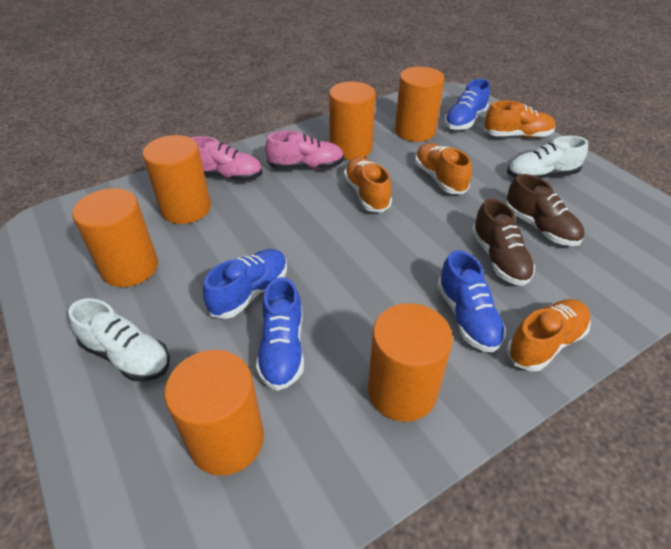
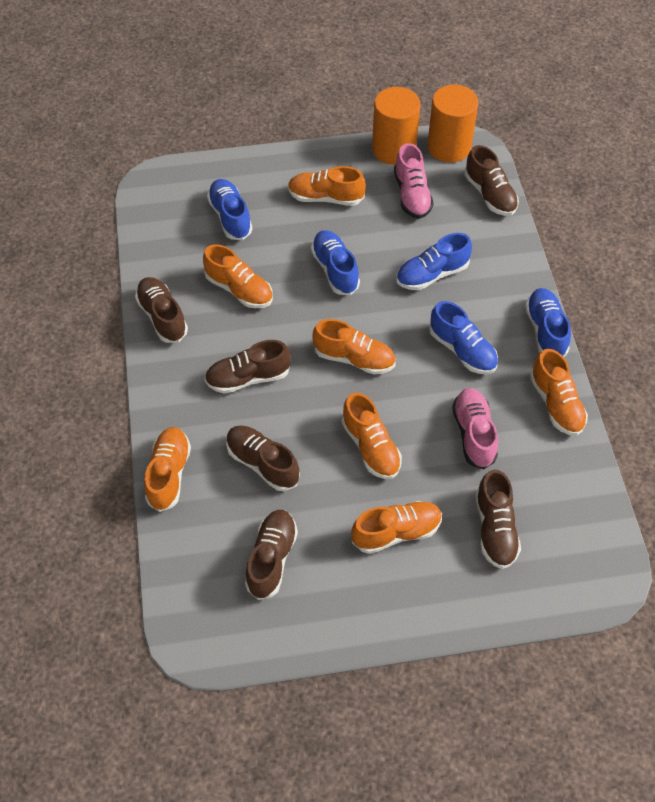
blue shoe: 4 -> 5
brown shoe: 2 -> 6
orange cylinder: 6 -> 2
orange shoe: 4 -> 7
white shoe: 2 -> 0

